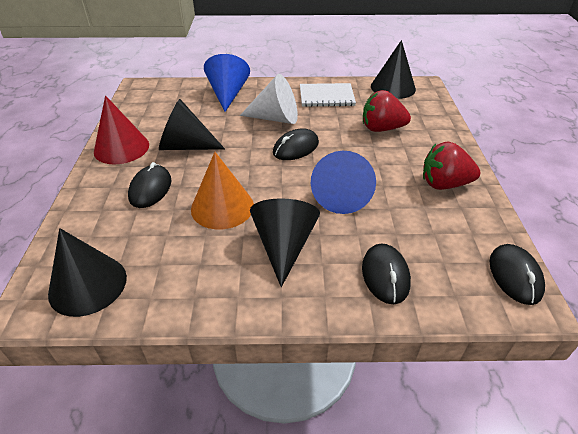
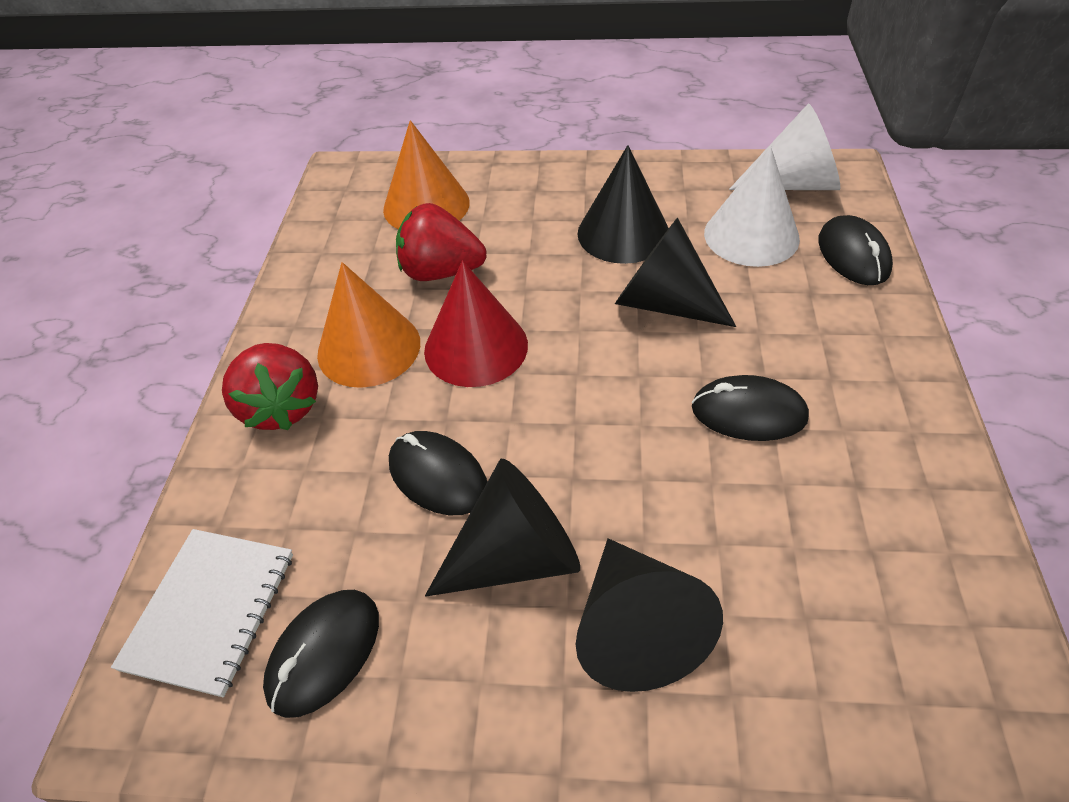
blue cone: 2 -> 0
orange cone: 1 -> 2
white cone: 1 -> 2

